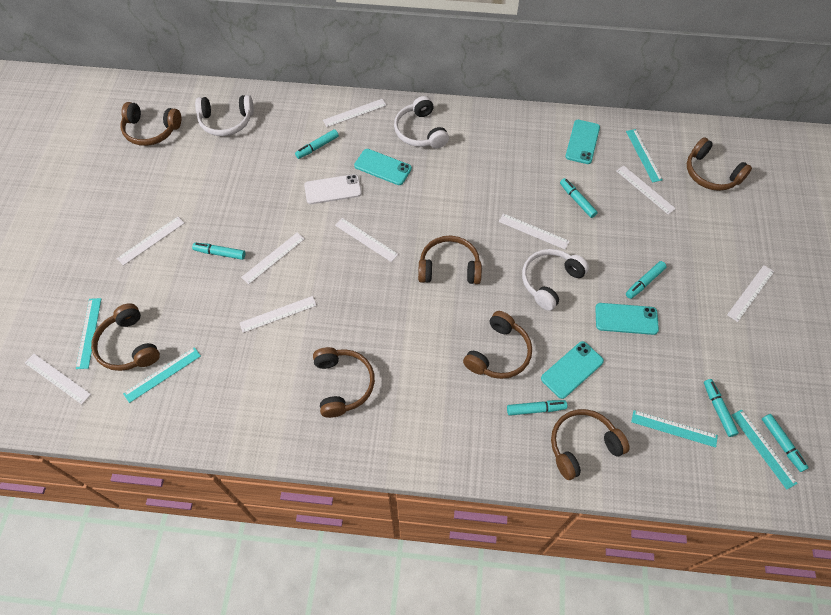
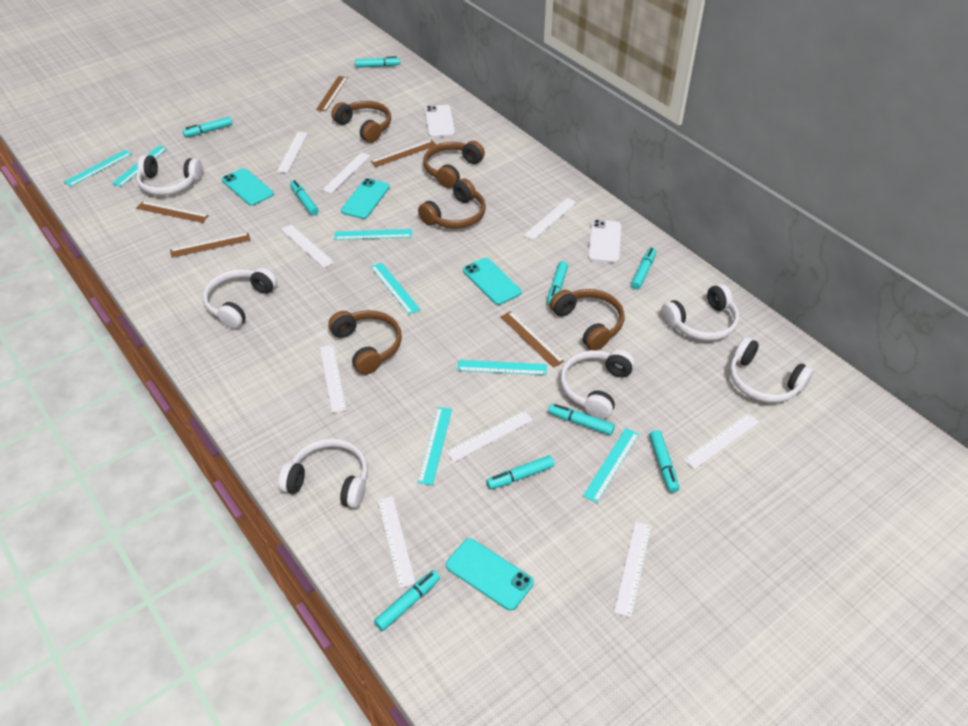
brown headphones: 7 -> 5
brown ruler: 0 -> 5
turquoise marker: 7 -> 9
turquoise ruler: 5 -> 7
white headphones: 3 -> 6
white phone: 1 -> 2

